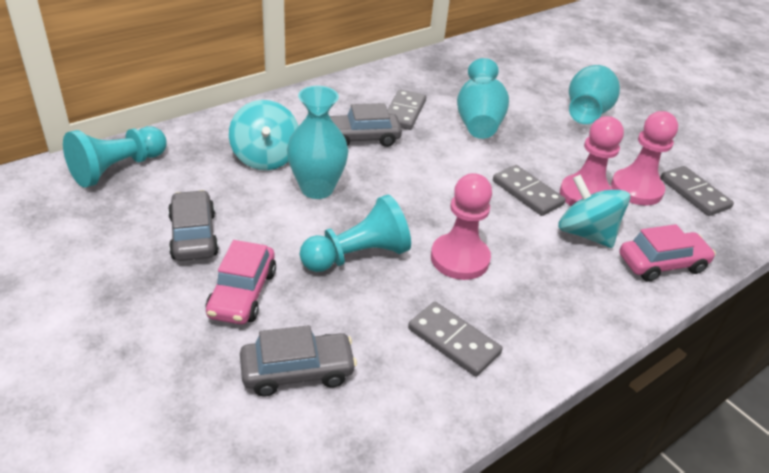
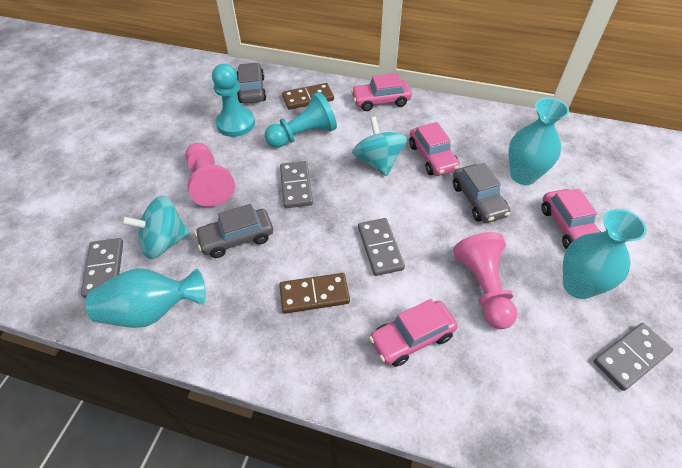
brown domino: 0 -> 2
pink car: 2 -> 4
pink pawn: 3 -> 2

